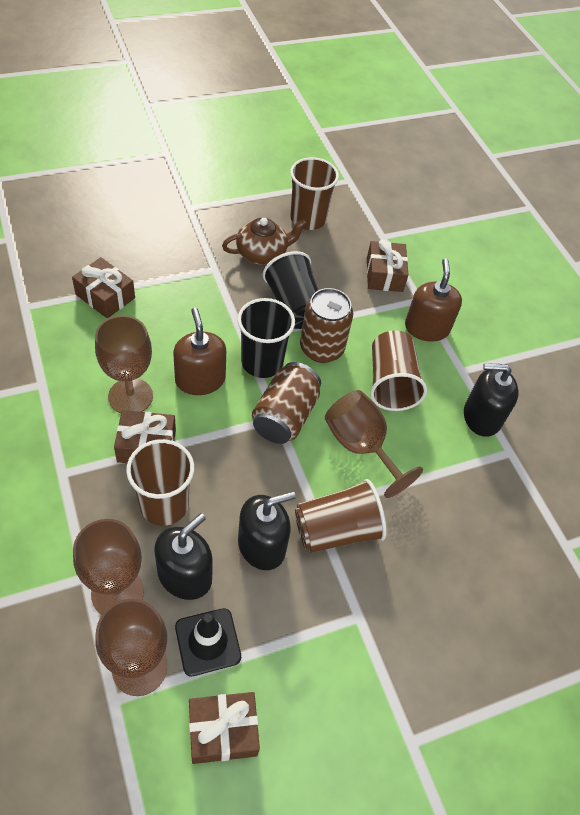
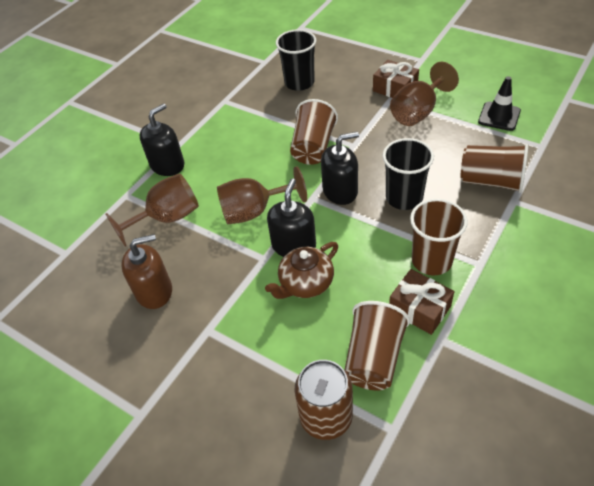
brown can: 2 -> 1
brown gift: 4 -> 2
brown goblet: 4 -> 3
brown soap dispenser: 2 -> 1

